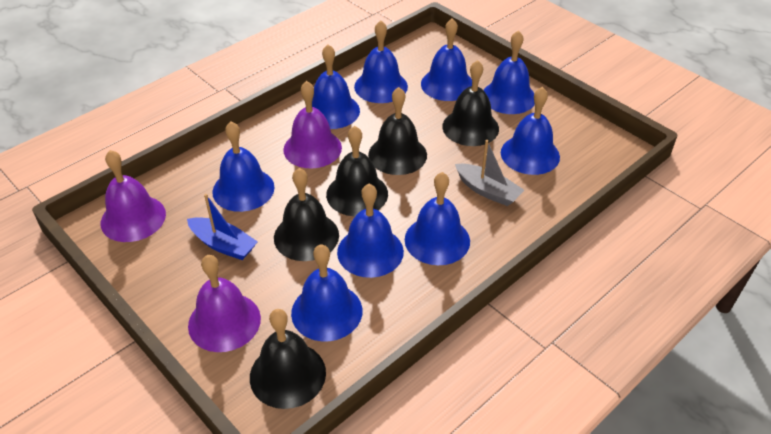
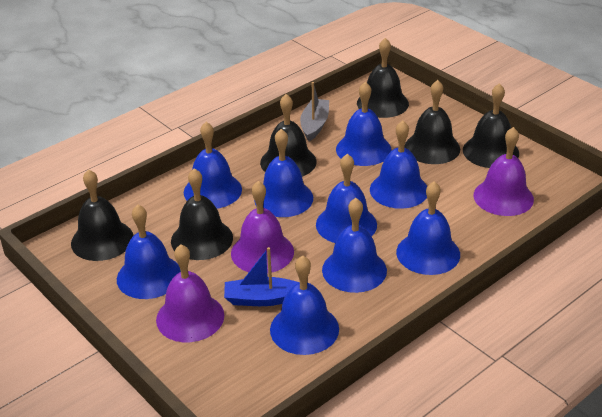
black bell: 5 -> 6

